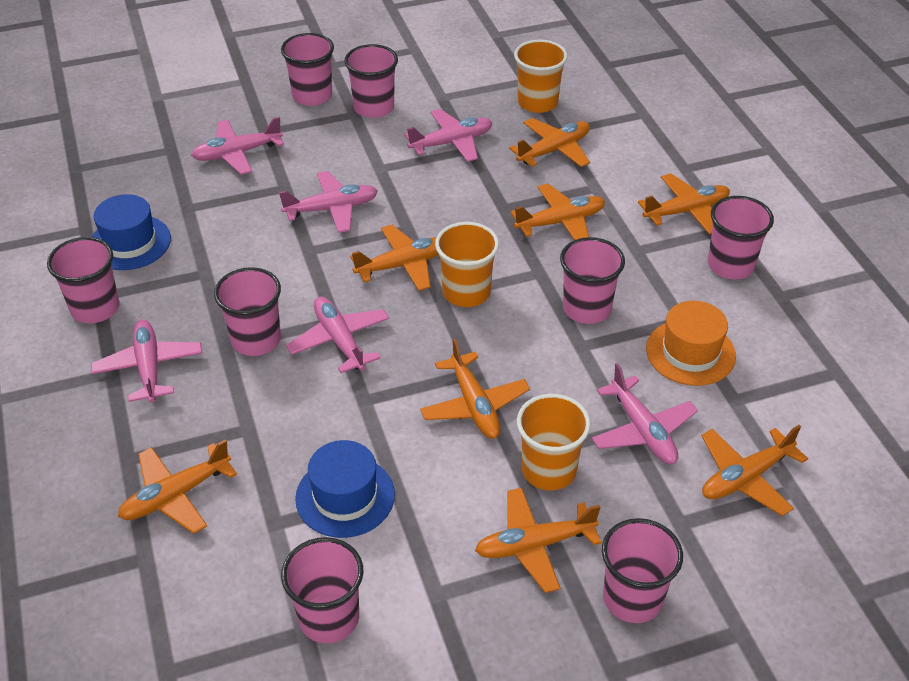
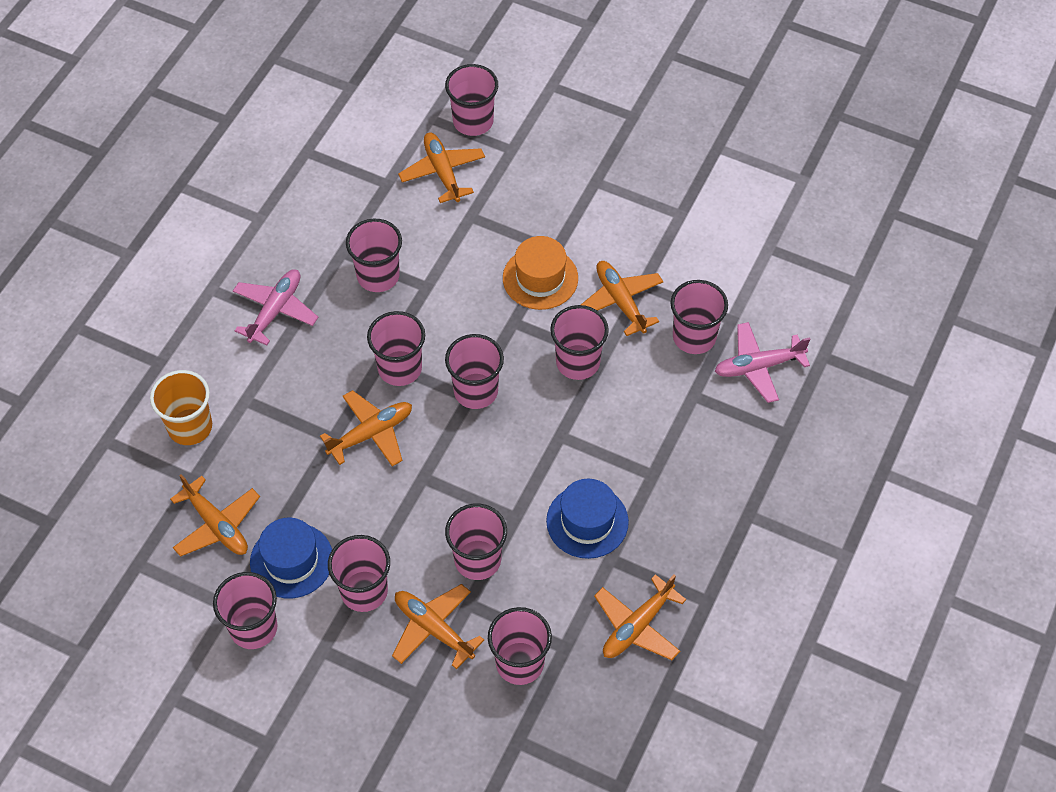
orange cup: 3 -> 1
orange plane: 8 -> 6
pink cup: 8 -> 10
pink plane: 6 -> 2

